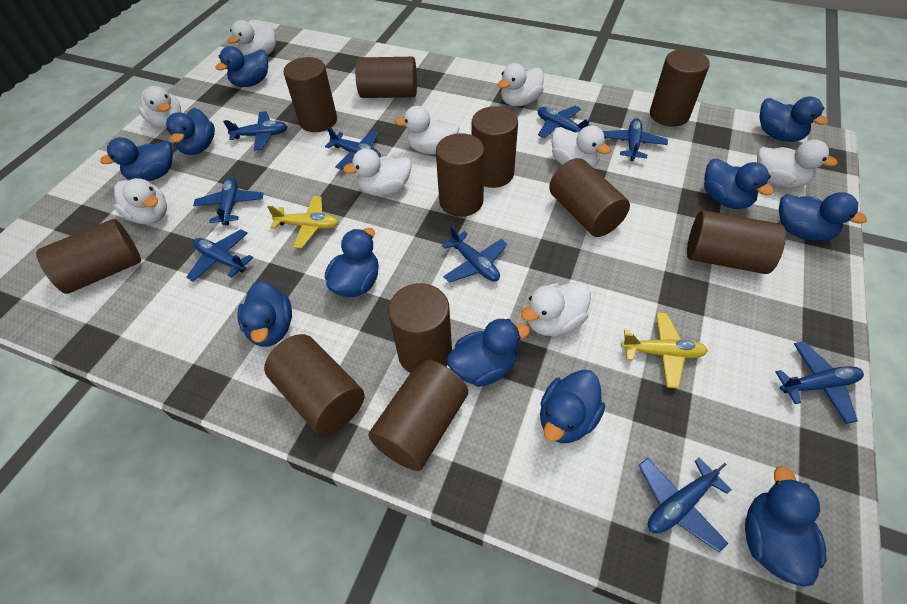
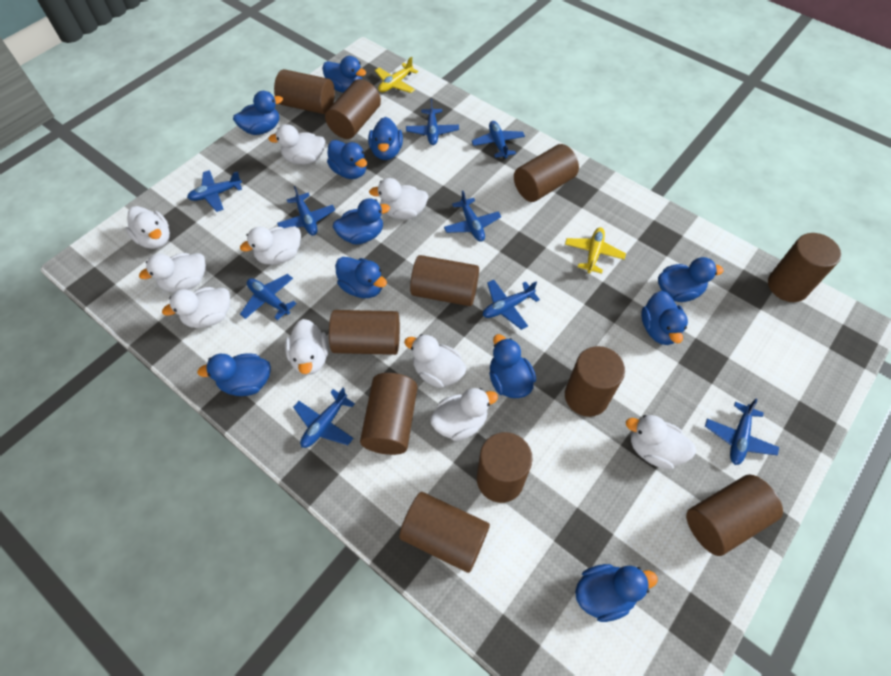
white duck: 9 -> 10

